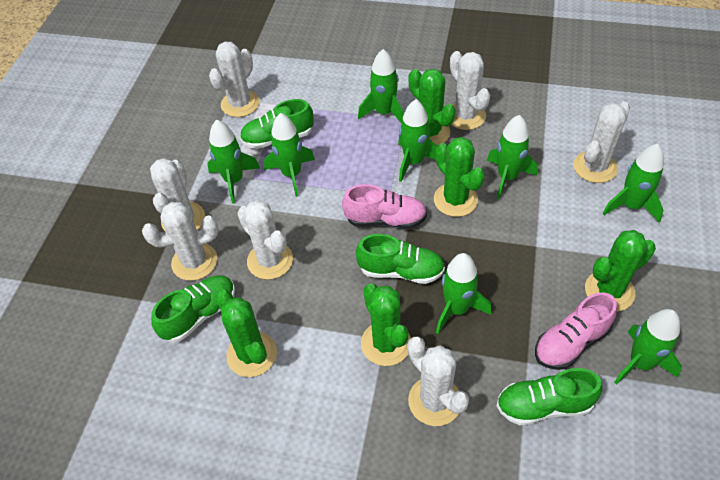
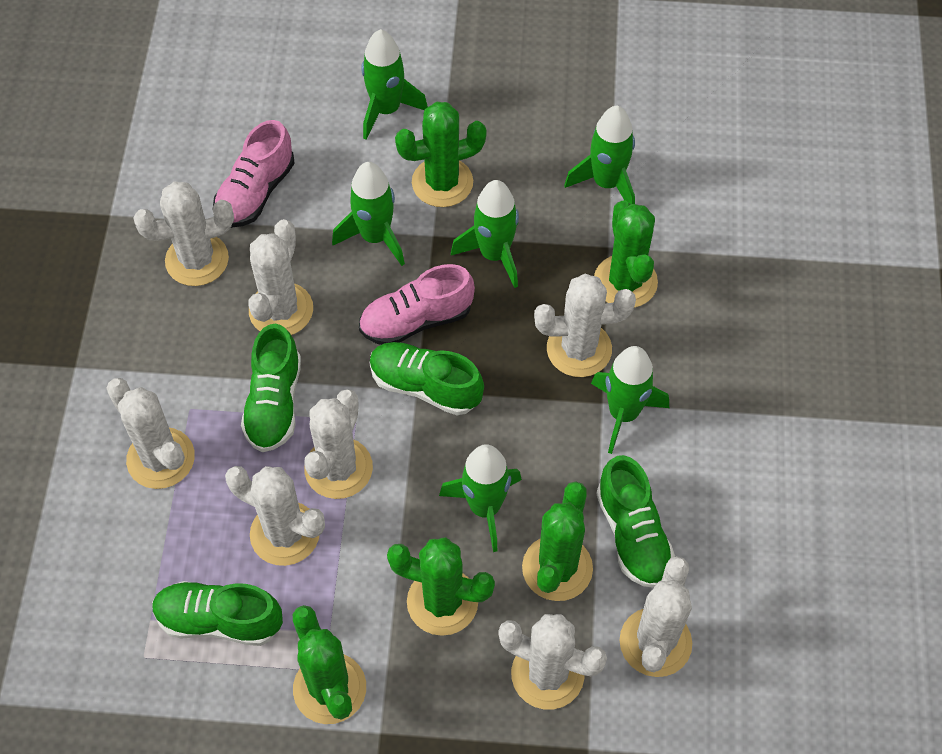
green rocket: 8 -> 6
white cactus: 7 -> 8

